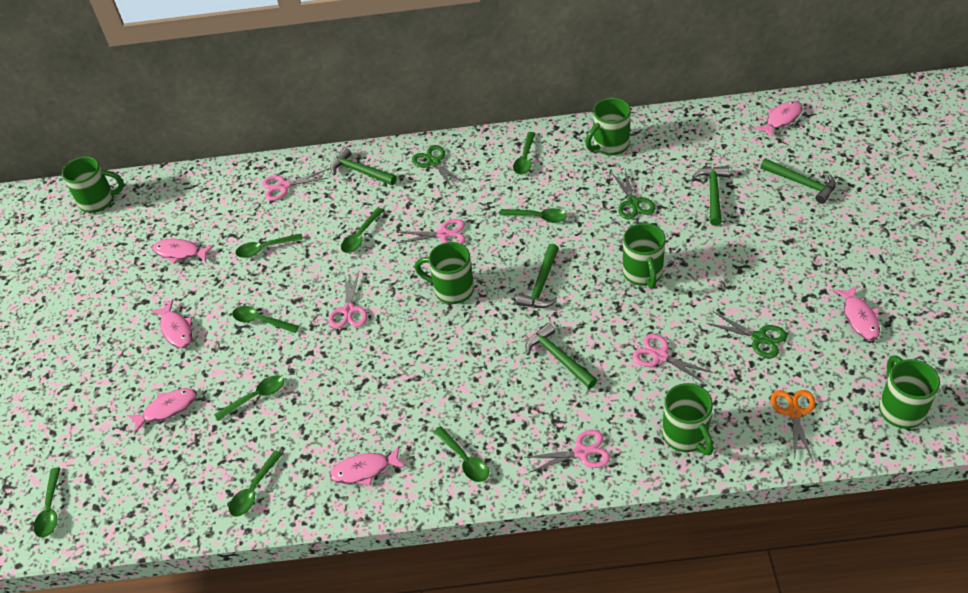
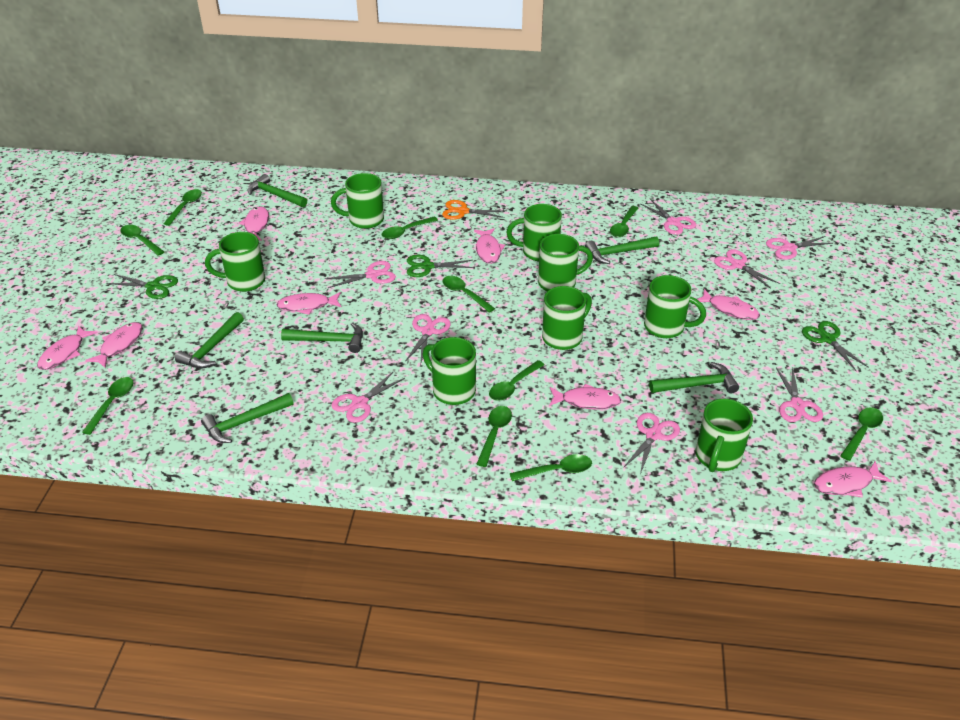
green hammer: 5 -> 6
green mug: 6 -> 8
green spoon: 9 -> 10
pink fish: 6 -> 8
pink scissors: 5 -> 8

